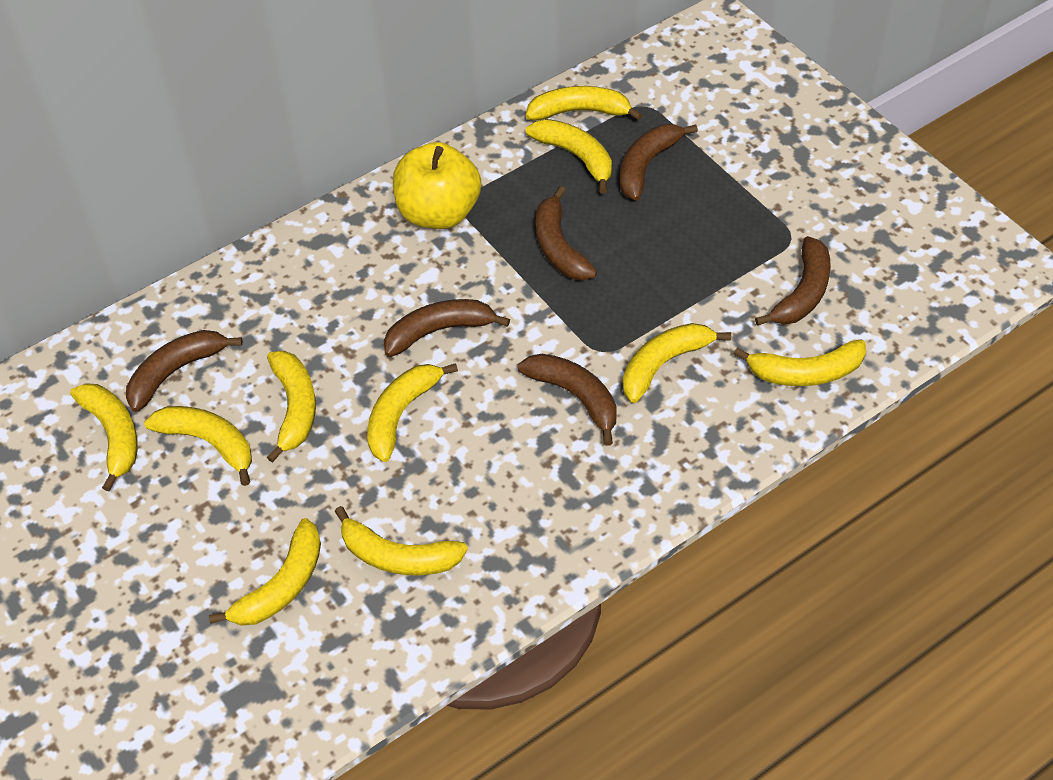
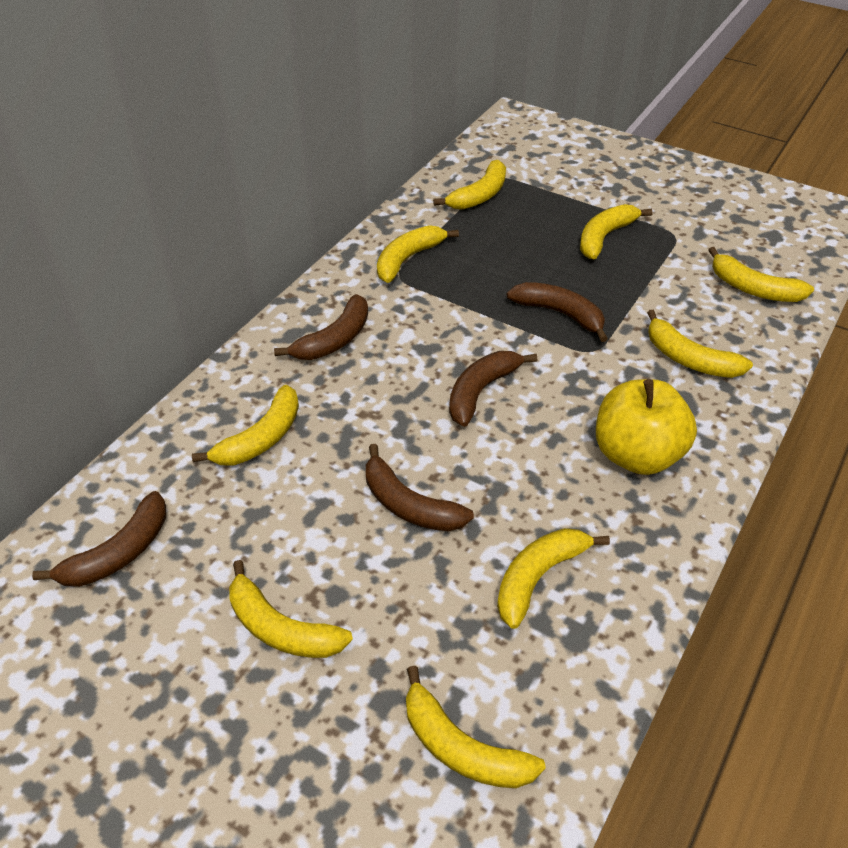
brown banana: 6 -> 5
yellow banana: 10 -> 9

